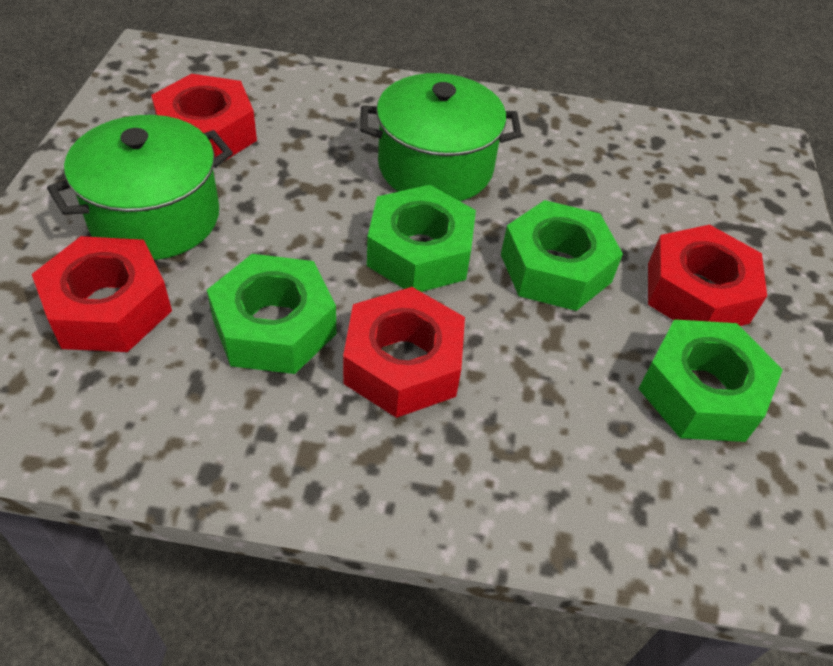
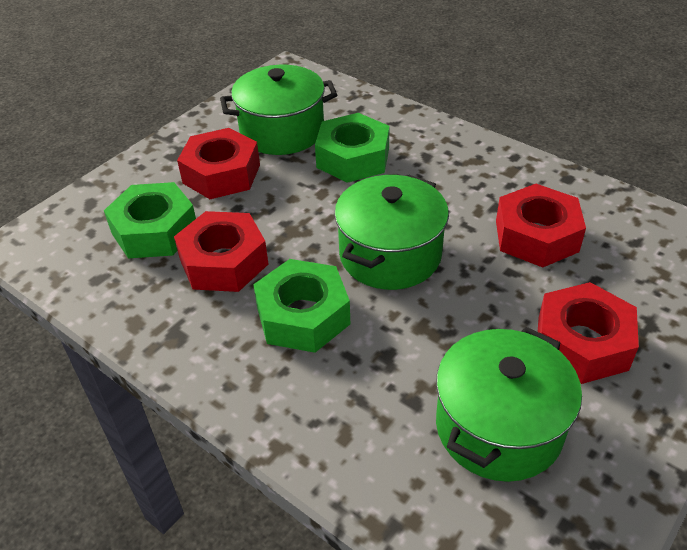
green nut: 4 -> 3
green pot: 2 -> 3

